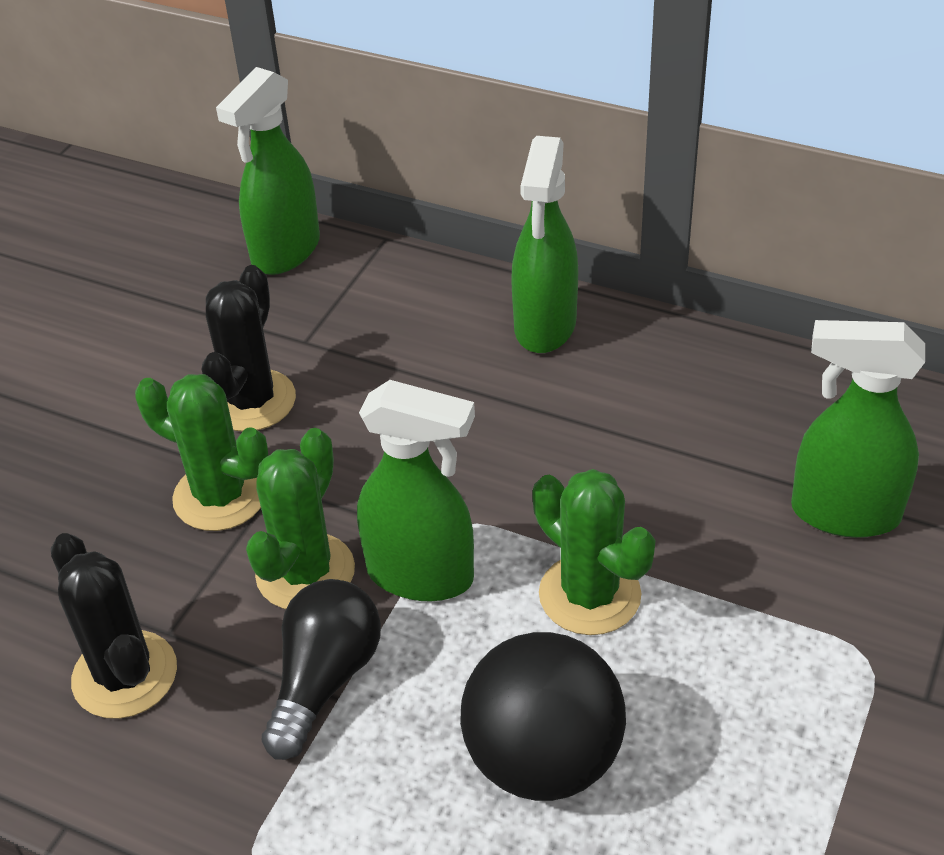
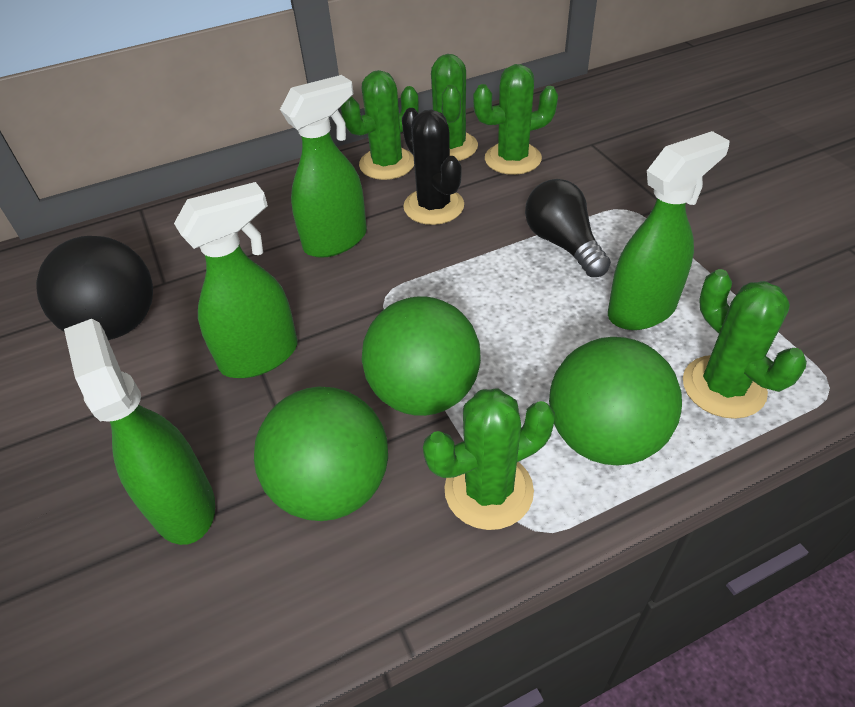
black cactus: 2 -> 1
green ball: 0 -> 3
green cactus: 3 -> 5

